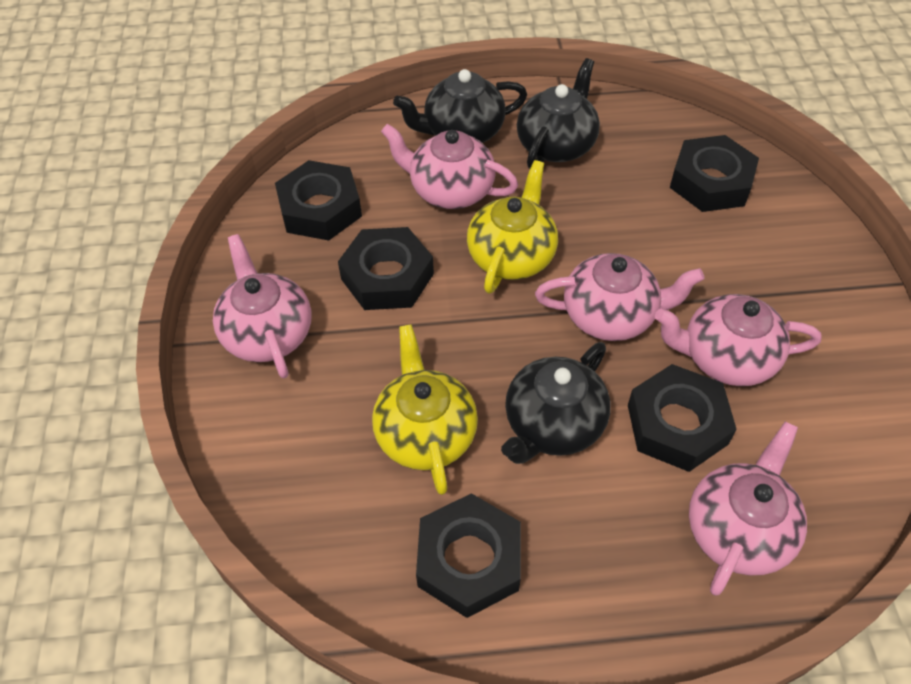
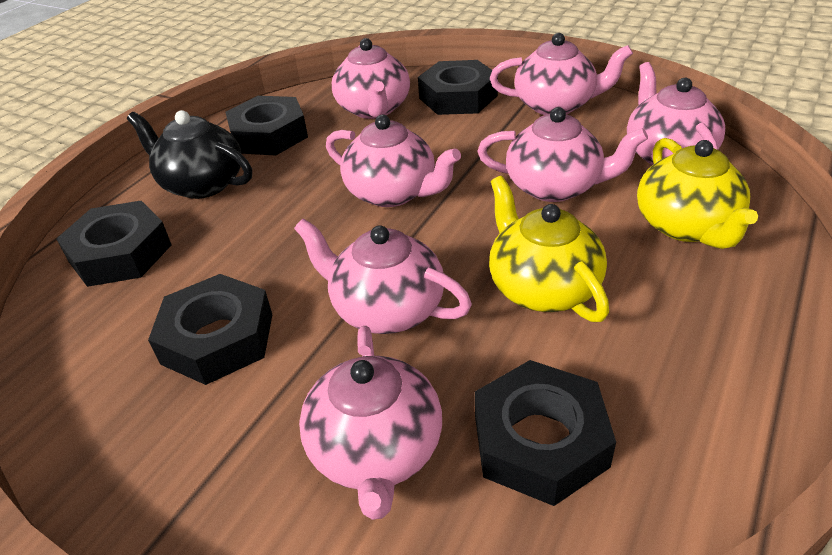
black teapot: 3 -> 1
pink teapot: 5 -> 7

